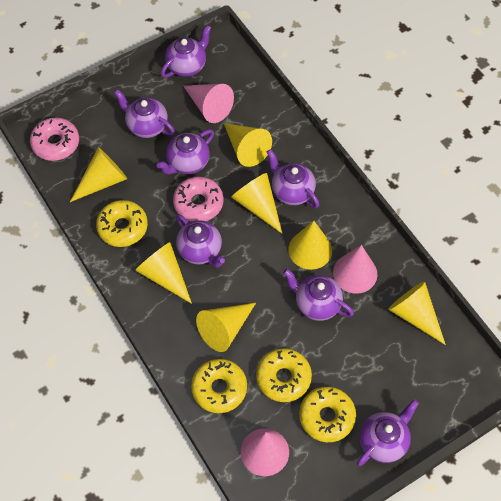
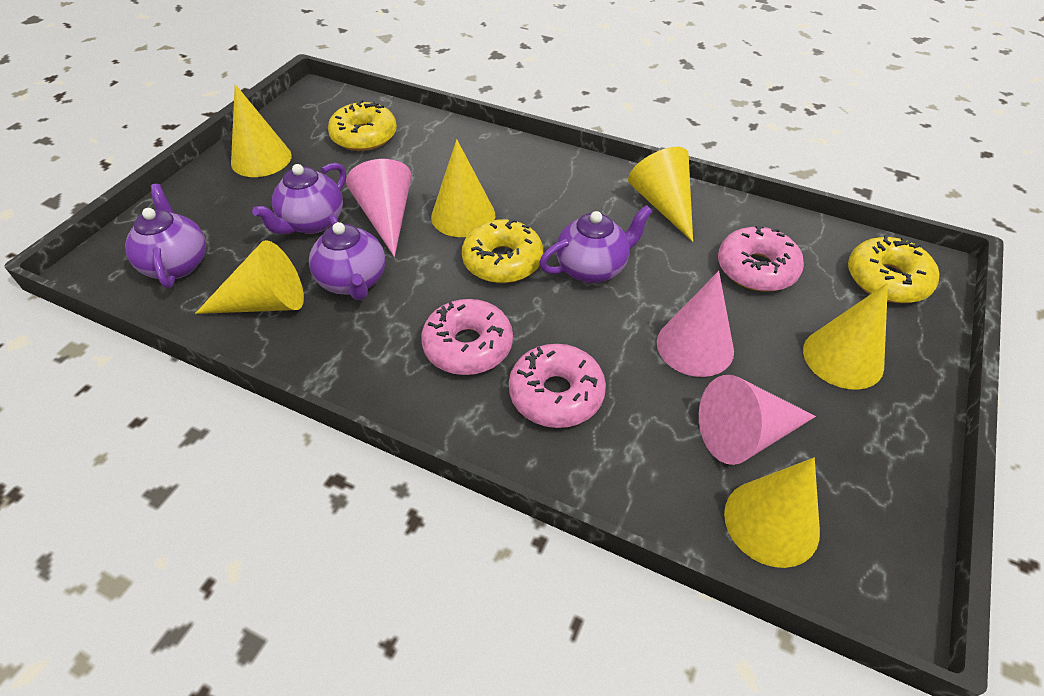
pink donut: 2 -> 3
purple teapot: 7 -> 4
yellow cone: 7 -> 6
yellow donut: 4 -> 3

